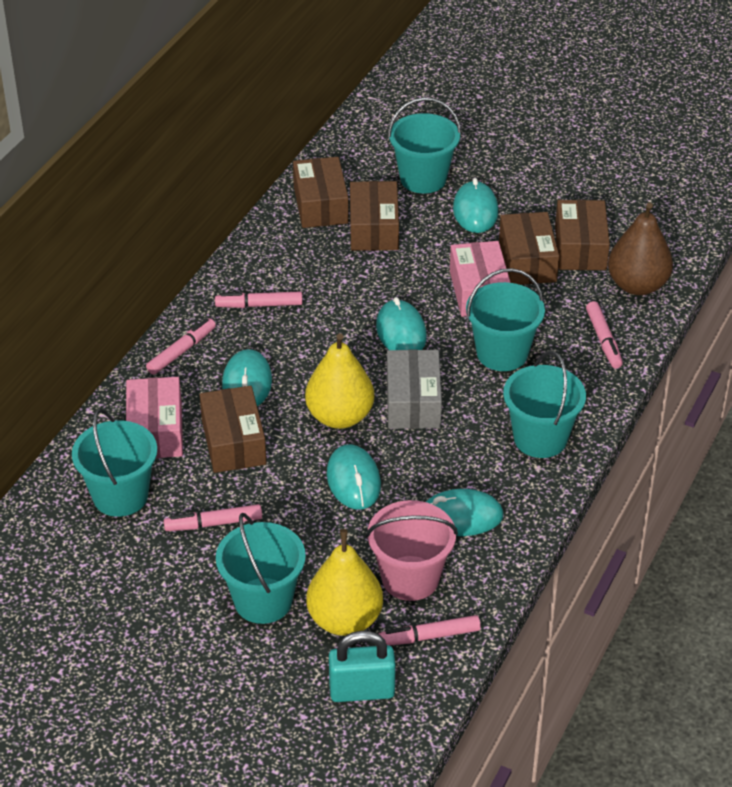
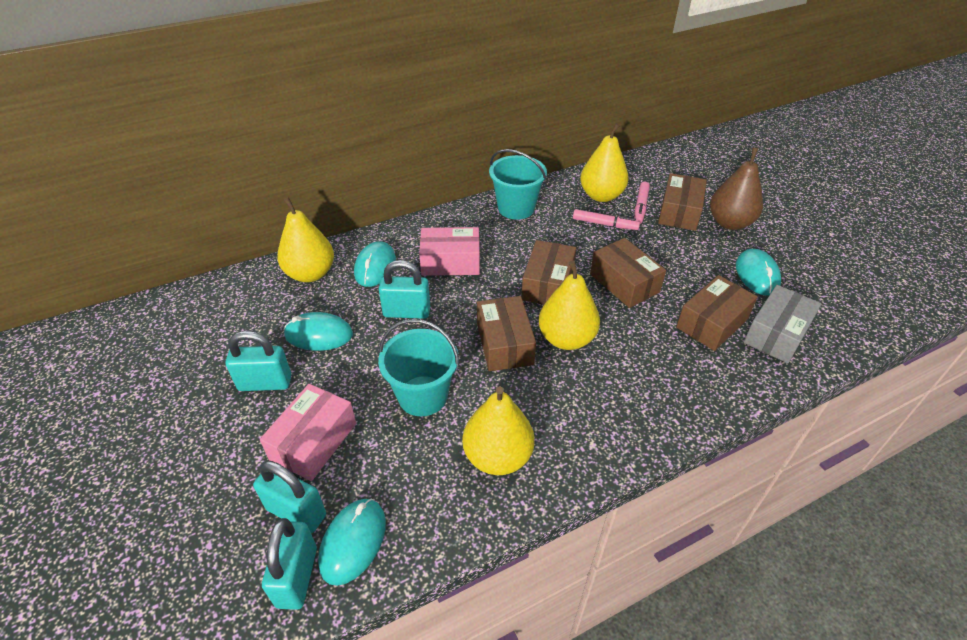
pink bucket: 1 -> 0
pink marker: 5 -> 2
turquoise bucket: 5 -> 2
turquoise mouse: 5 -> 4
turquoise padlock: 1 -> 4
yellow pear: 2 -> 4

